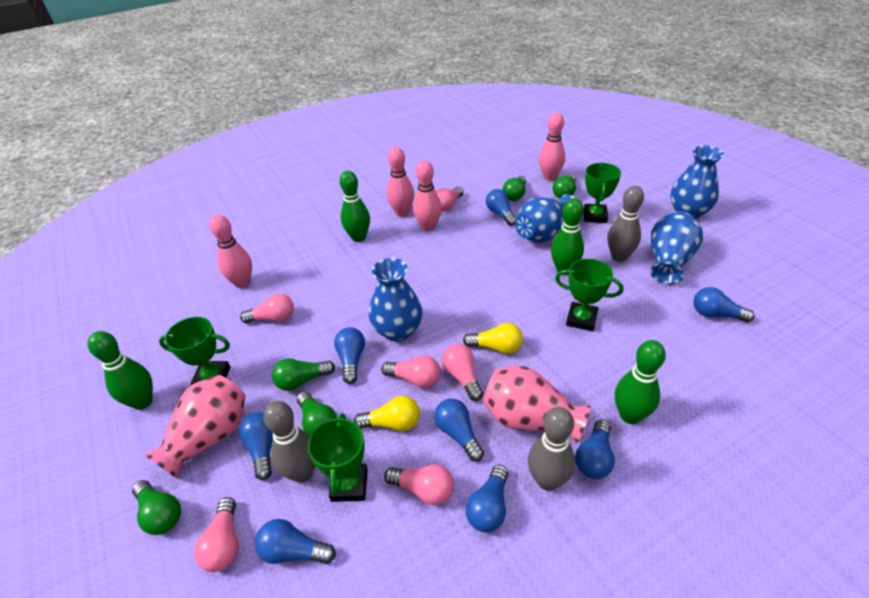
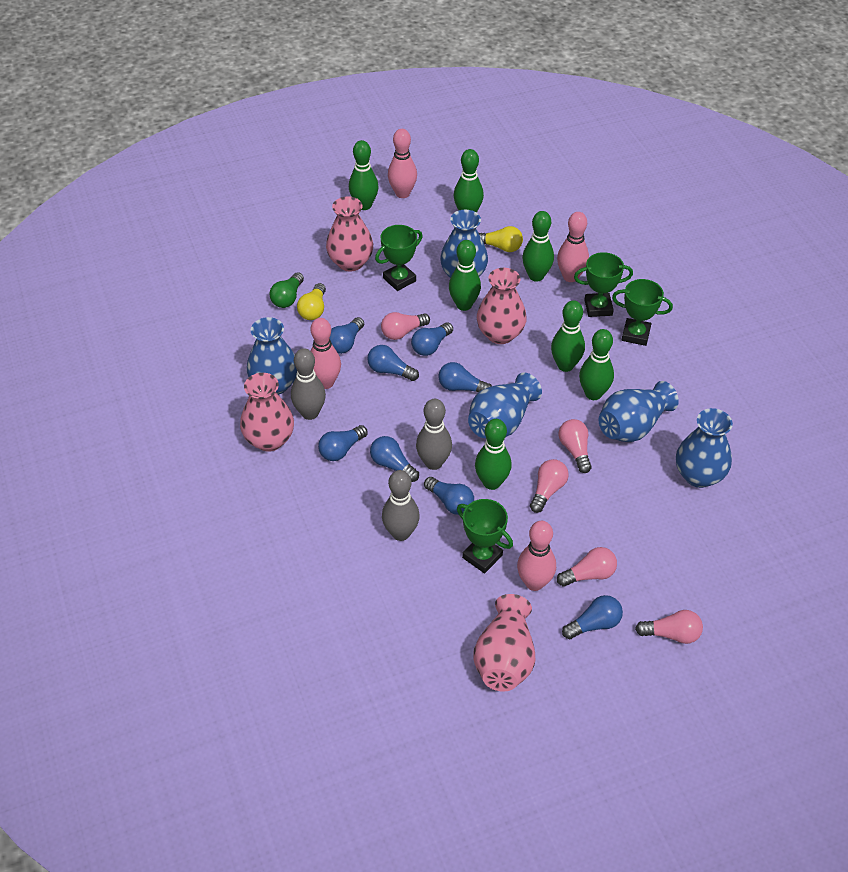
blue vase: 4 -> 5
green bowling pin: 4 -> 7
green light bulb: 5 -> 1
pink light bulb: 6 -> 5
pink vase: 2 -> 4

